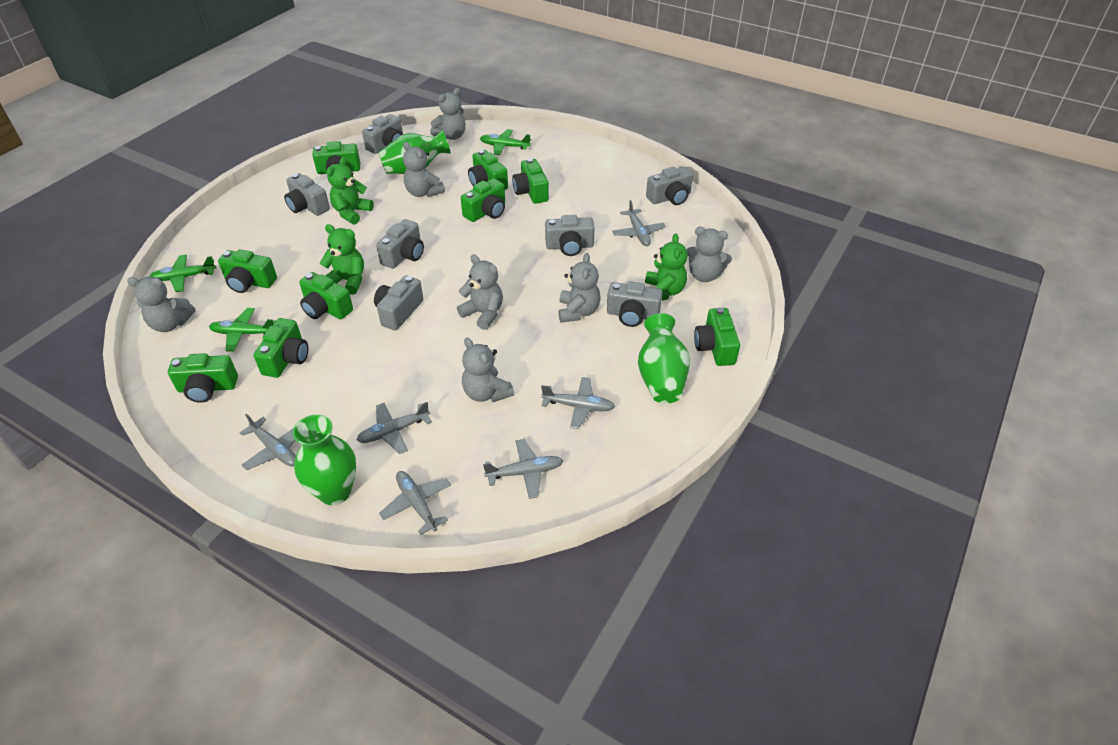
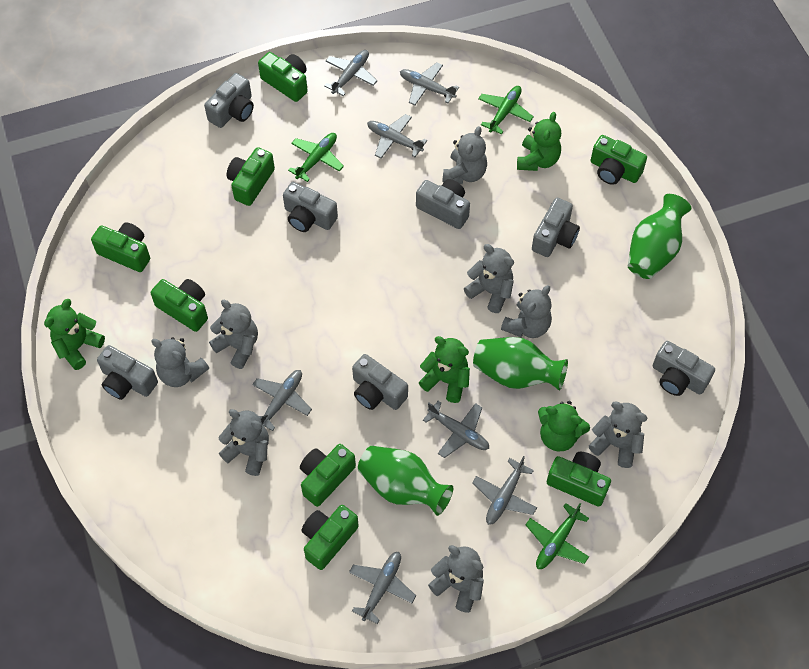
green camera: 9 -> 8
green teddy bear: 3 -> 4
grey plane: 6 -> 7
grey teddy bear: 7 -> 8

